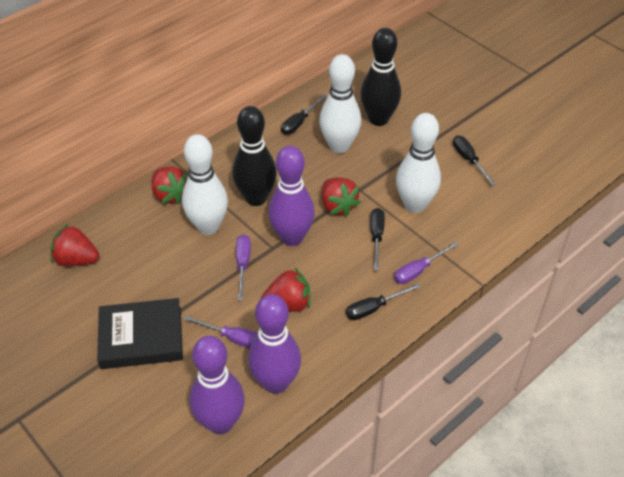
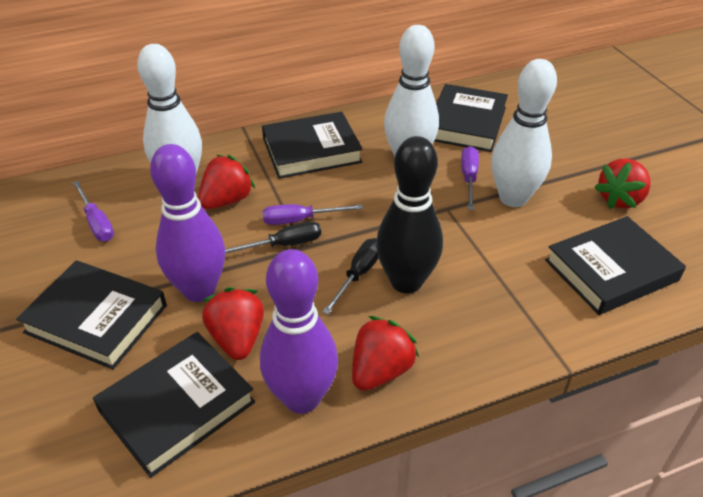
black book: 1 -> 5
black bowling pin: 2 -> 1
black screwdriver: 4 -> 2
purple bowling pin: 3 -> 2

